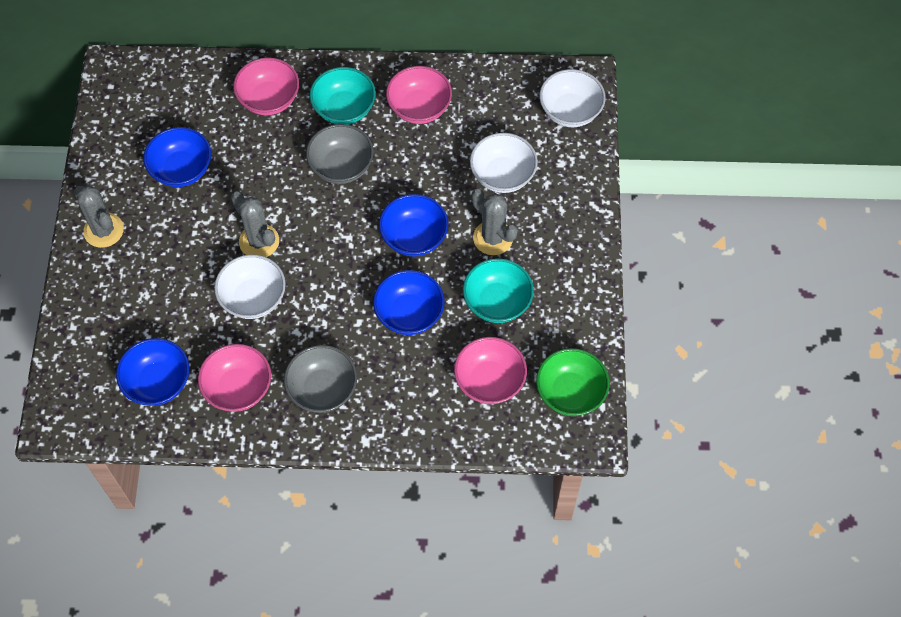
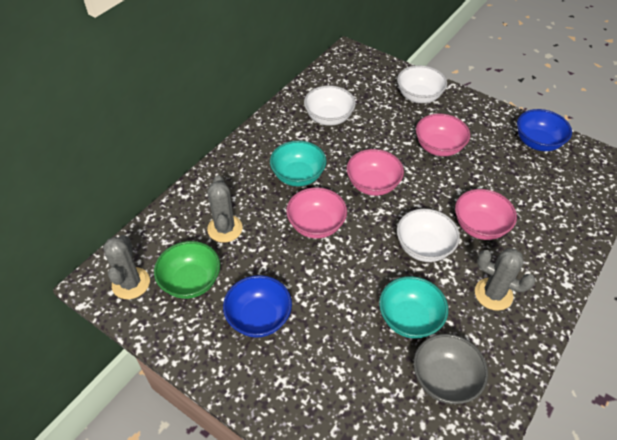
blue bowl: 4 -> 2
grey bowl: 2 -> 1

